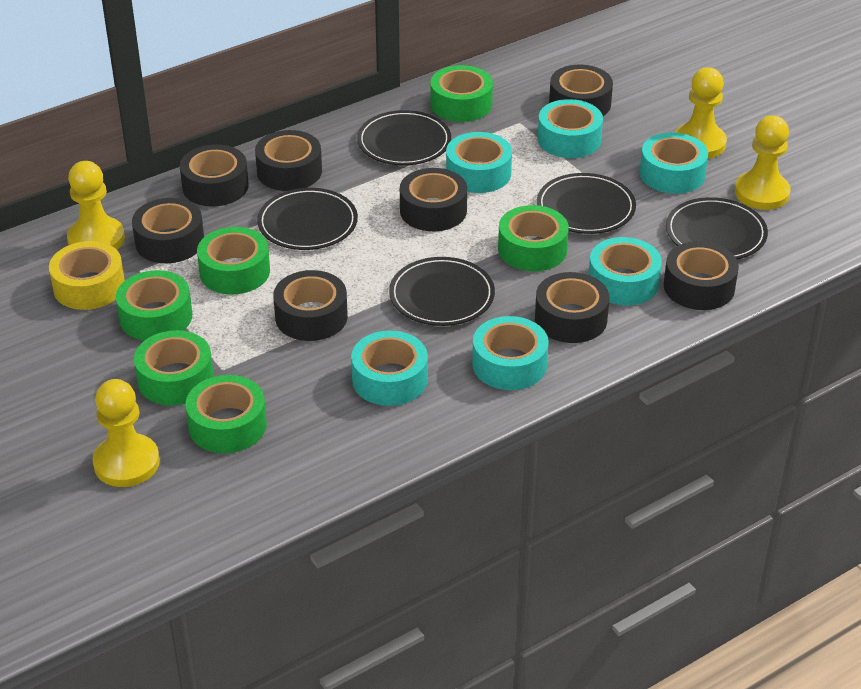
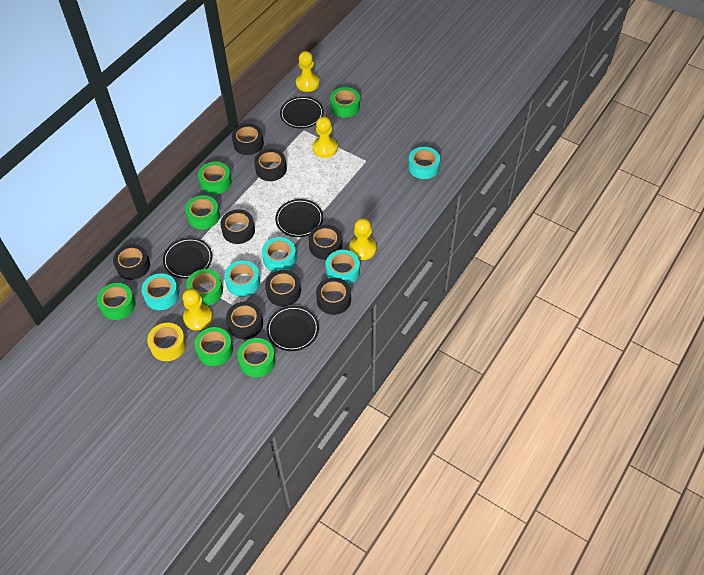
black plate: 5 -> 4
green tape: 6 -> 7
turquoise tape: 6 -> 5

